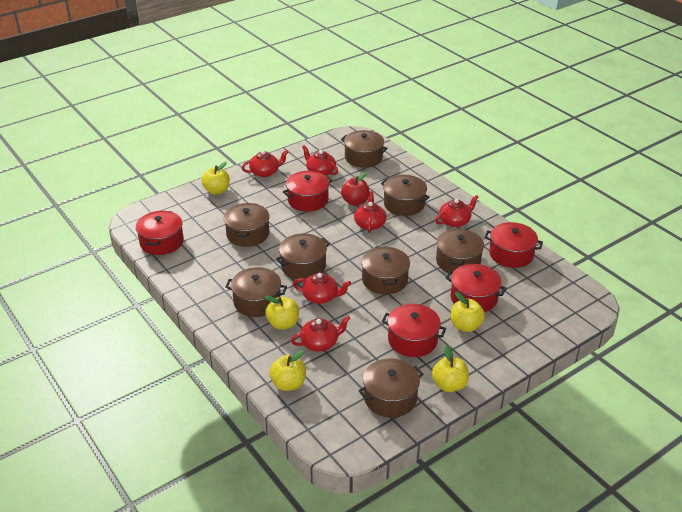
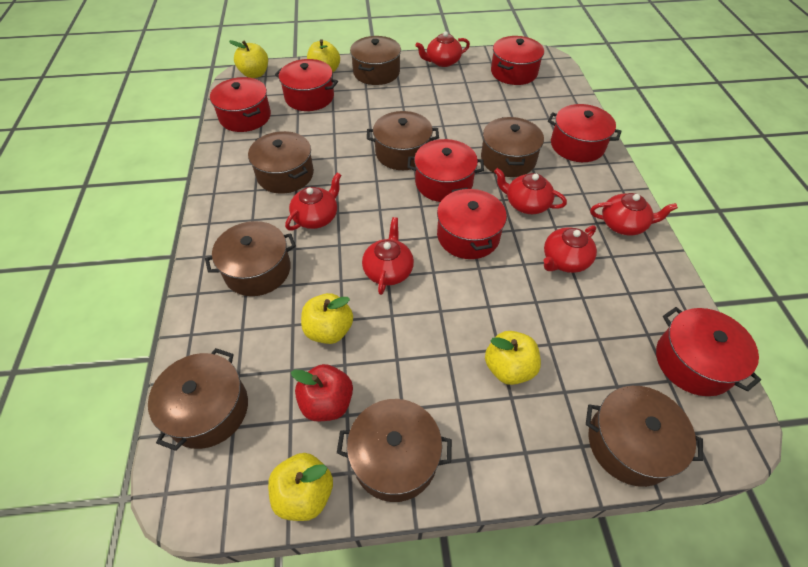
red pot: 5 -> 7

